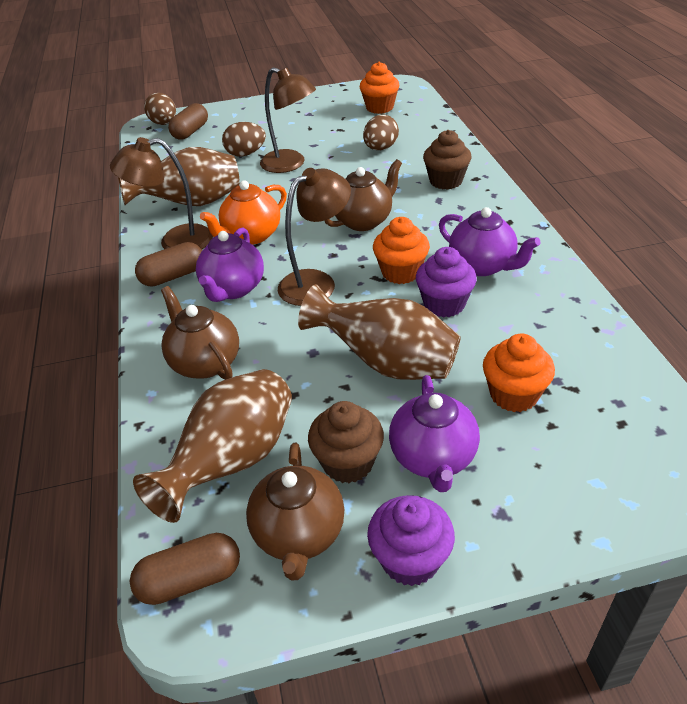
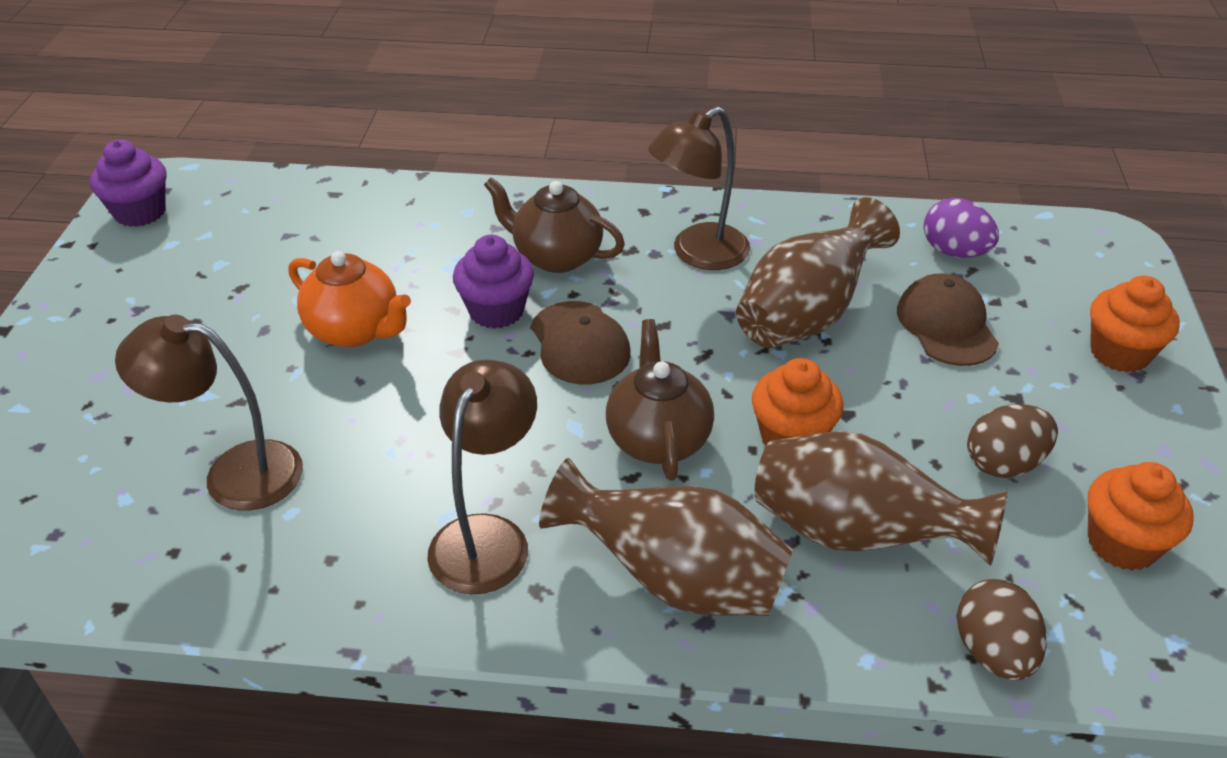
brown cap: 0 -> 2
brown capsule: 3 -> 0
brown cupcake: 2 -> 0
brown egg: 3 -> 2
brown teapot: 3 -> 2
purple egg: 0 -> 1
purple teapot: 3 -> 0

